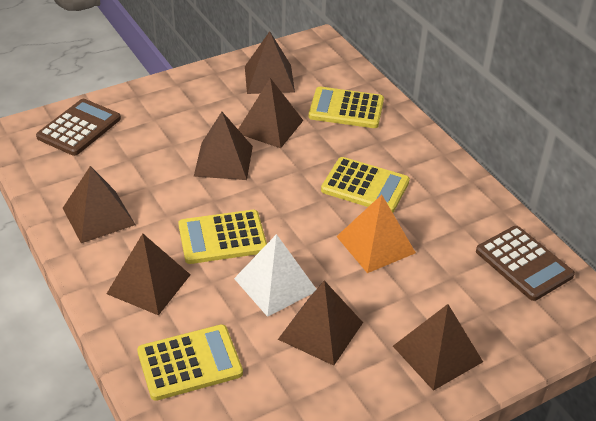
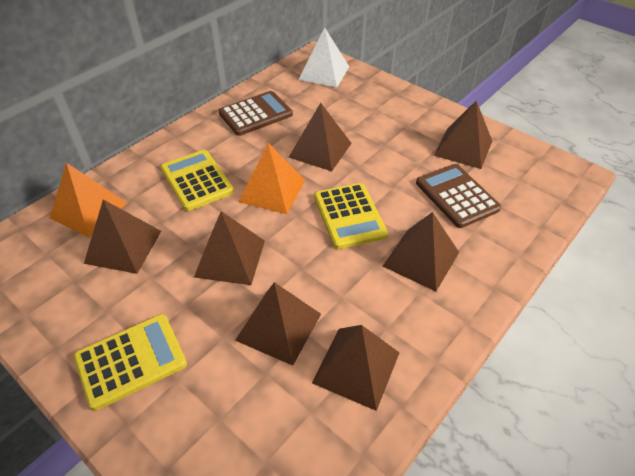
orange pyramid: 1 -> 2
yellow calculator: 4 -> 3

